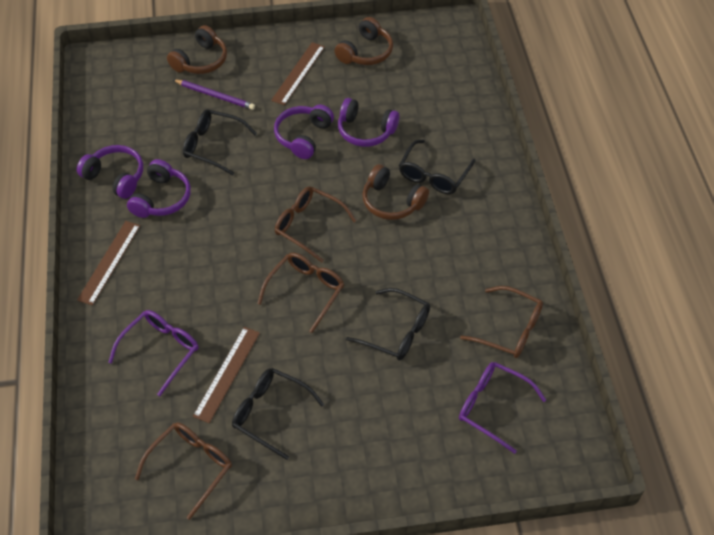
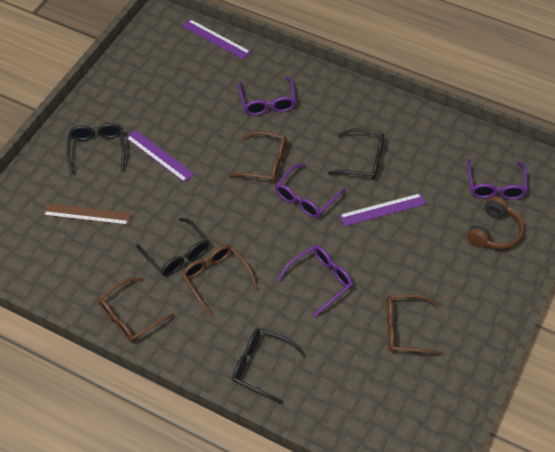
brown headphones: 3 -> 1
brown ruler: 3 -> 1
purple glasses: 2 -> 4
purple headphones: 4 -> 0
purple pencil: 1 -> 0
purple ruler: 0 -> 3

